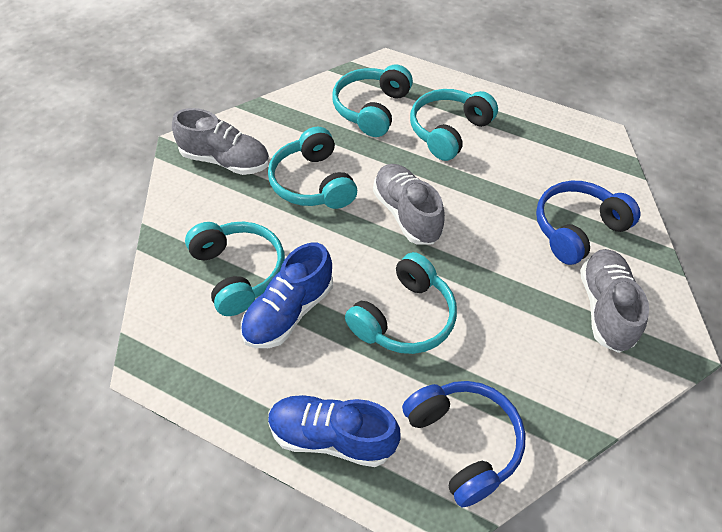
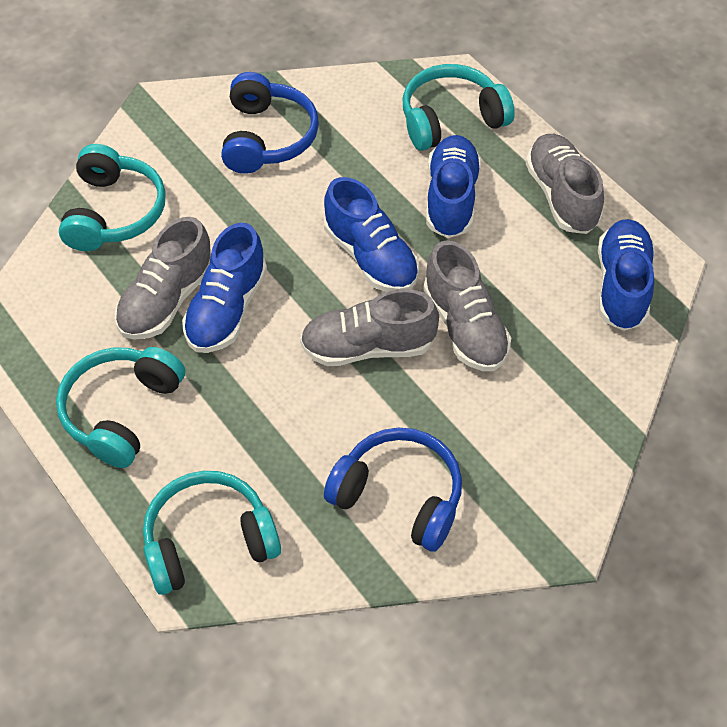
blue shoe: 2 -> 4
grey shoe: 3 -> 4
turquoise headphones: 5 -> 4

